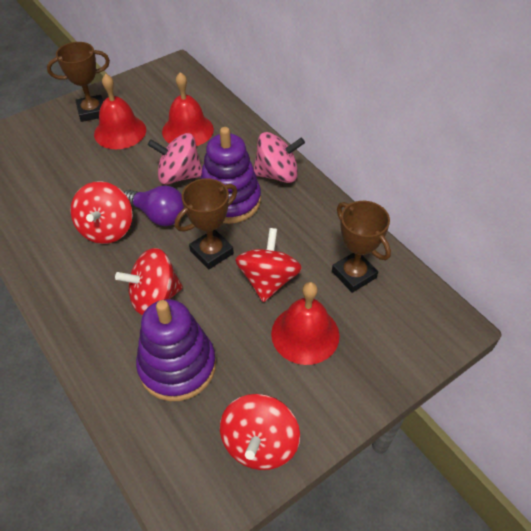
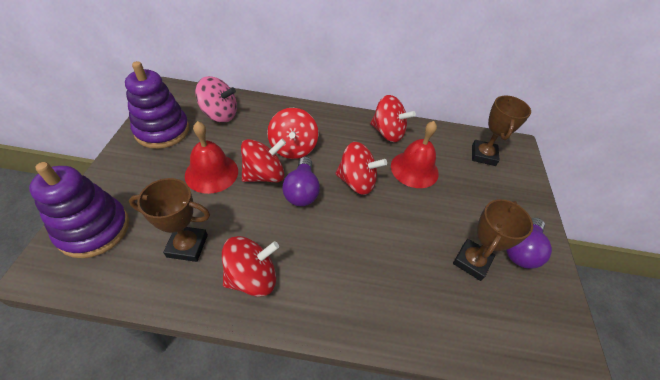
pink spinning top: 2 -> 1
purple light bulb: 1 -> 2
red bell: 3 -> 2
red spinning top: 4 -> 5

